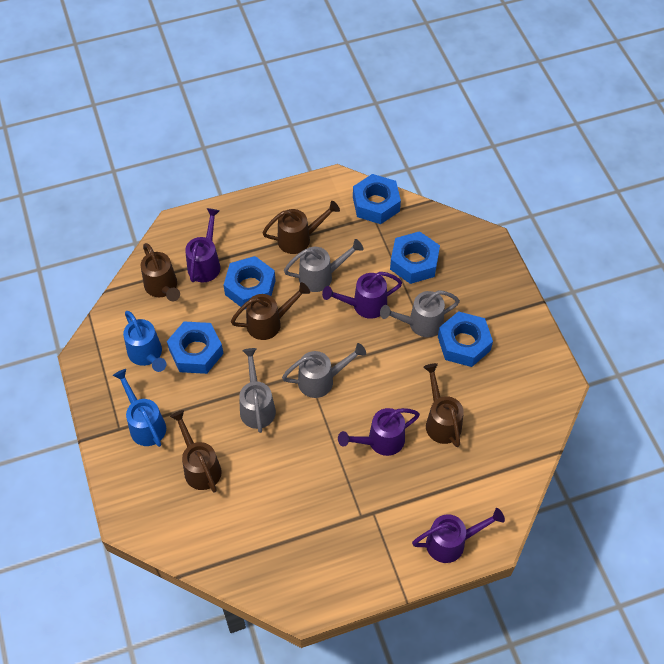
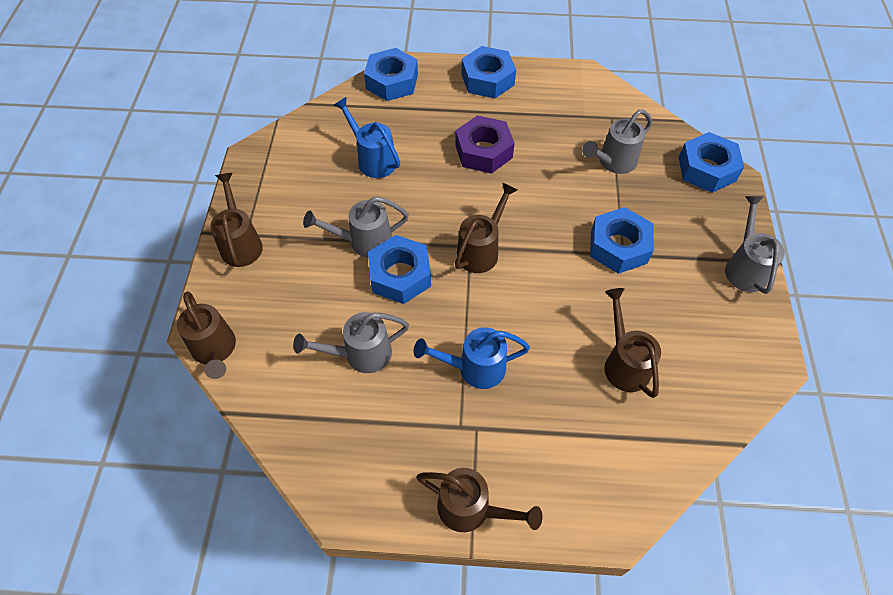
purple nut: 0 -> 1
purple watering can: 4 -> 0

